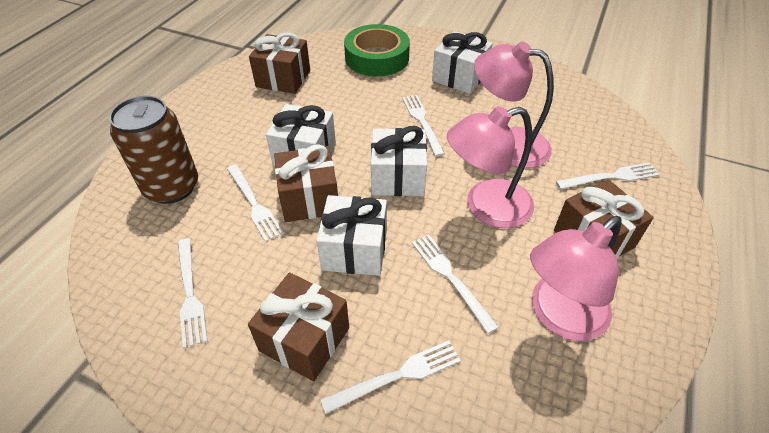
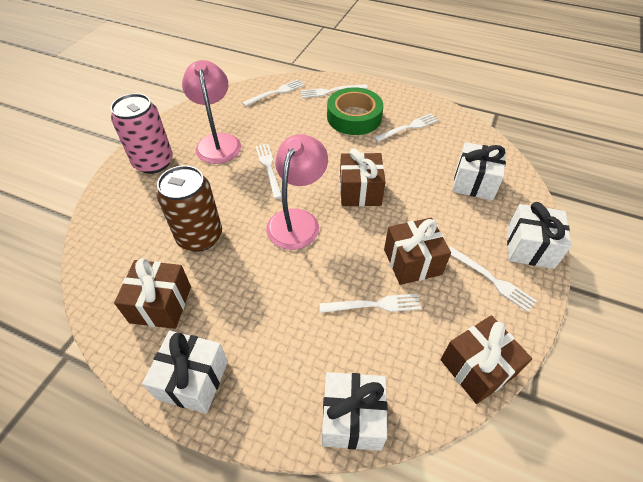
pink can: 0 -> 1
pink lamp: 3 -> 2

